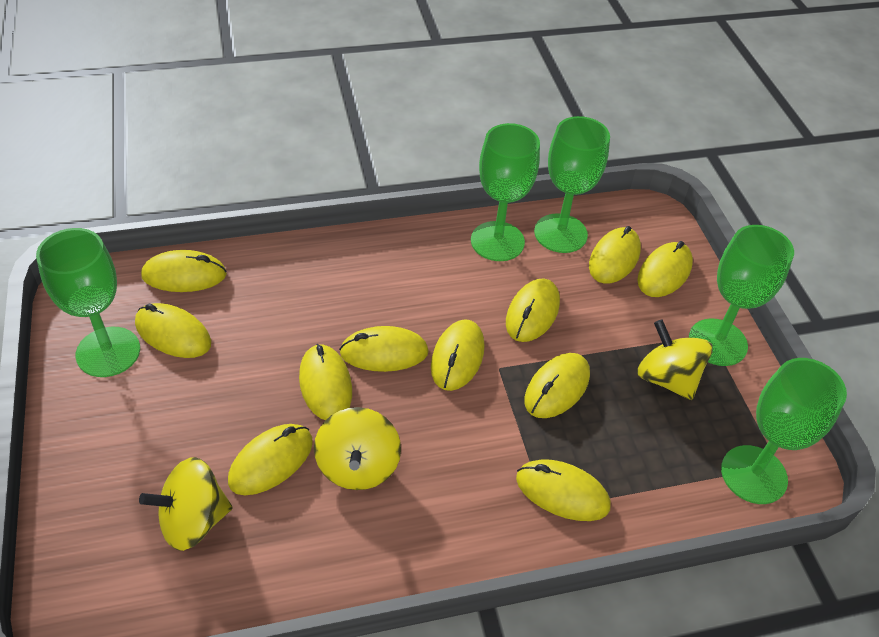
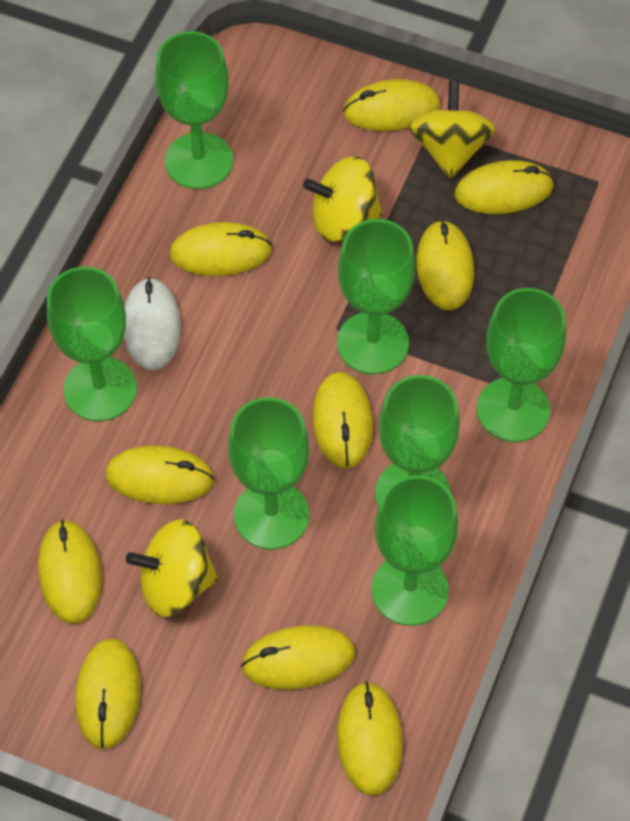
green goblet: 5 -> 7
white mouse: 0 -> 1
yellow mouse: 11 -> 10

